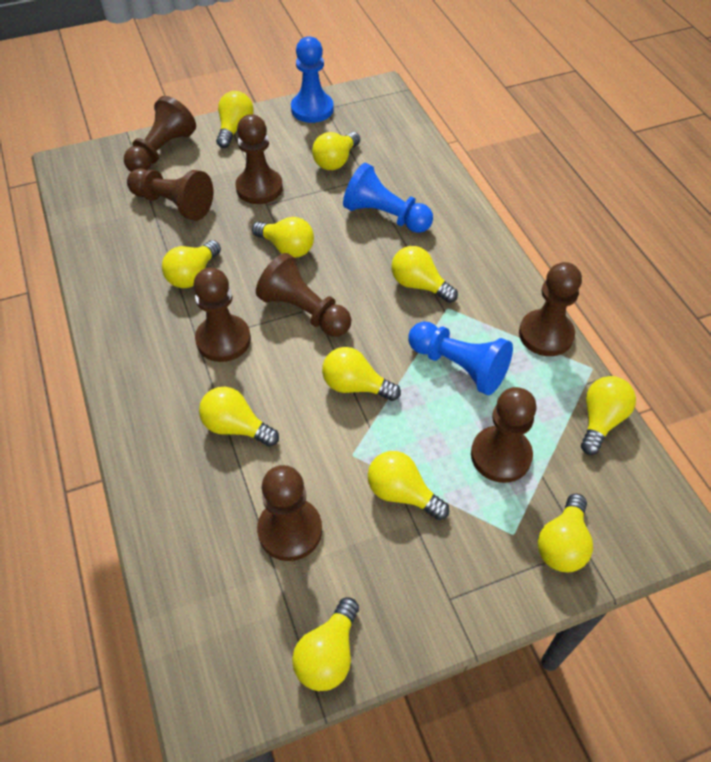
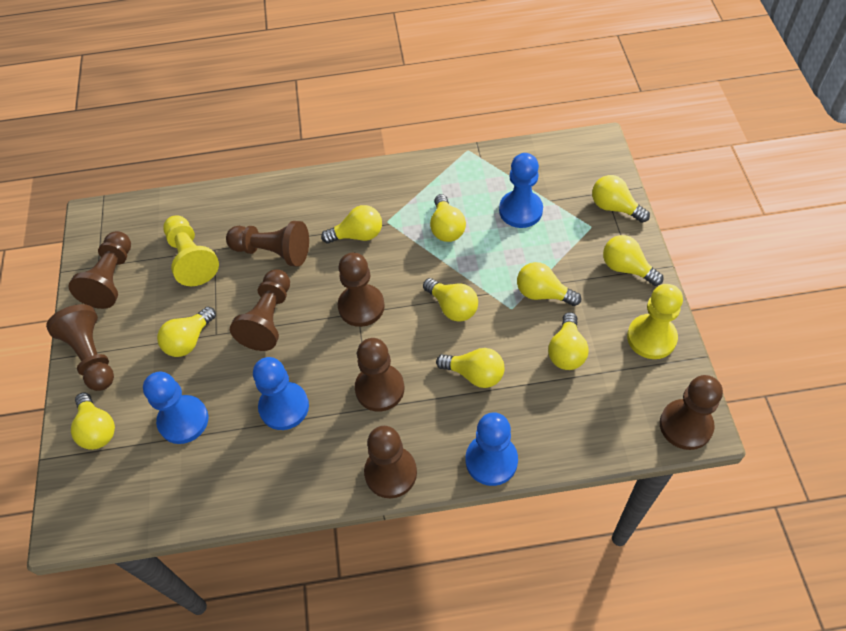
blue pawn: 3 -> 4
yellow light bulb: 11 -> 10
yellow pawn: 0 -> 2

